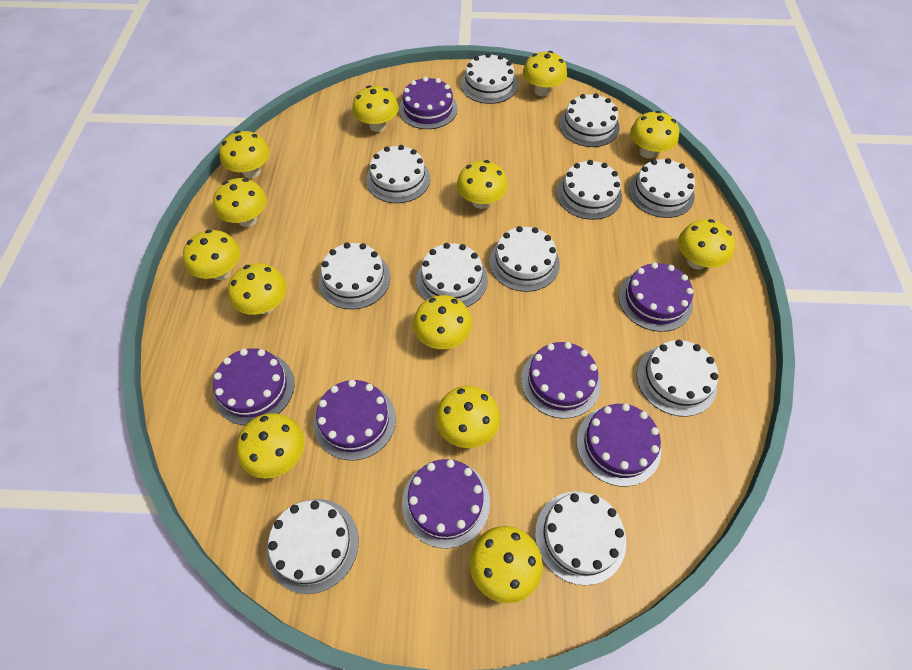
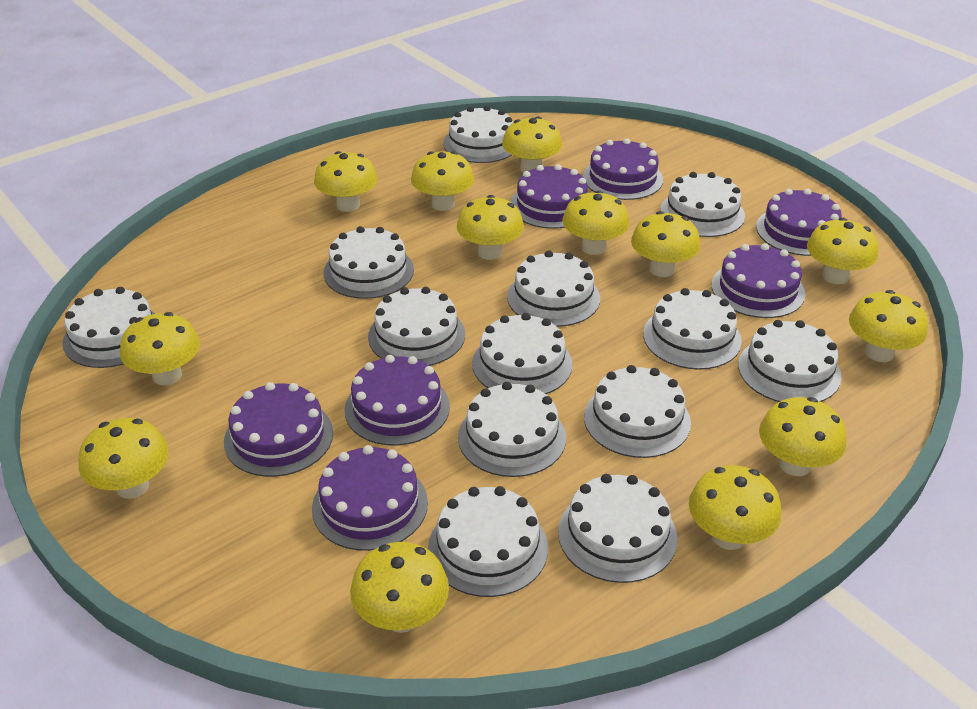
white cake: 11 -> 13

